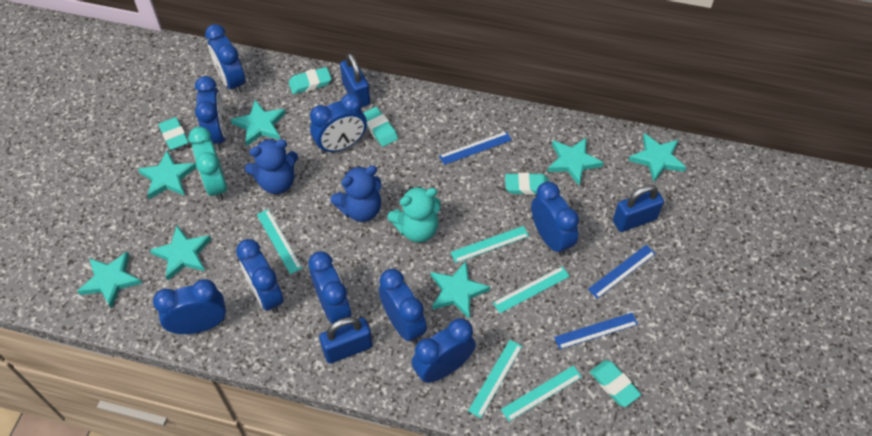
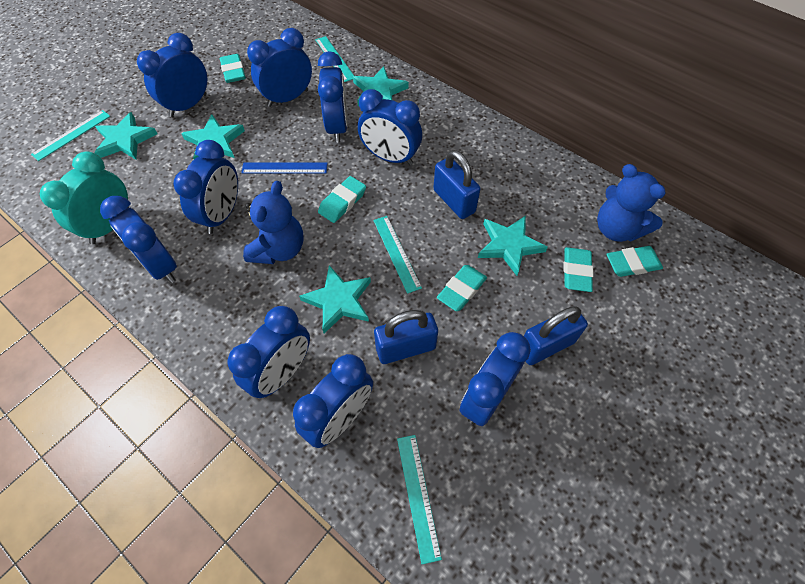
blue ruler: 3 -> 1
turquoise ruler: 5 -> 4
turquoise star: 7 -> 5
turquoise teddy bear: 1 -> 0

